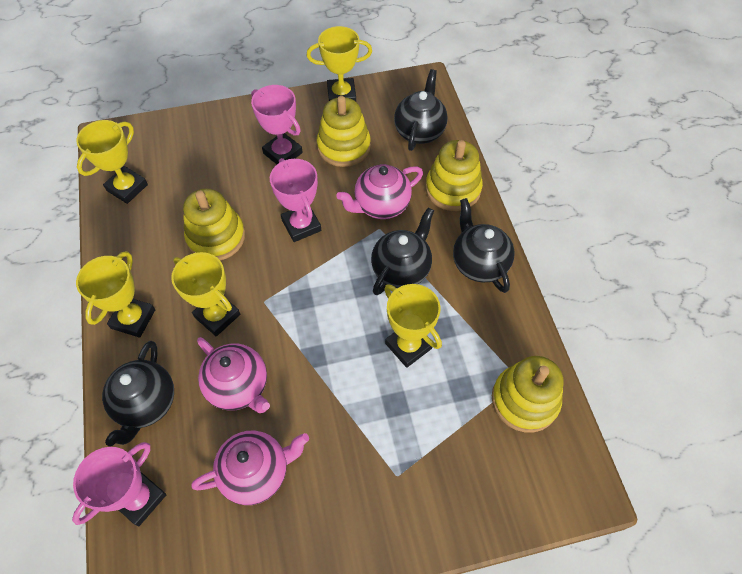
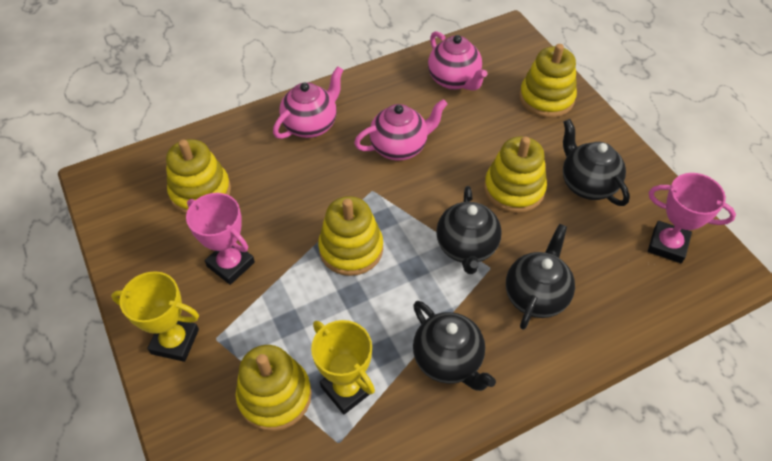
pink trophy: 3 -> 2
yellow stacking toy: 4 -> 5
yellow trophy: 5 -> 2

